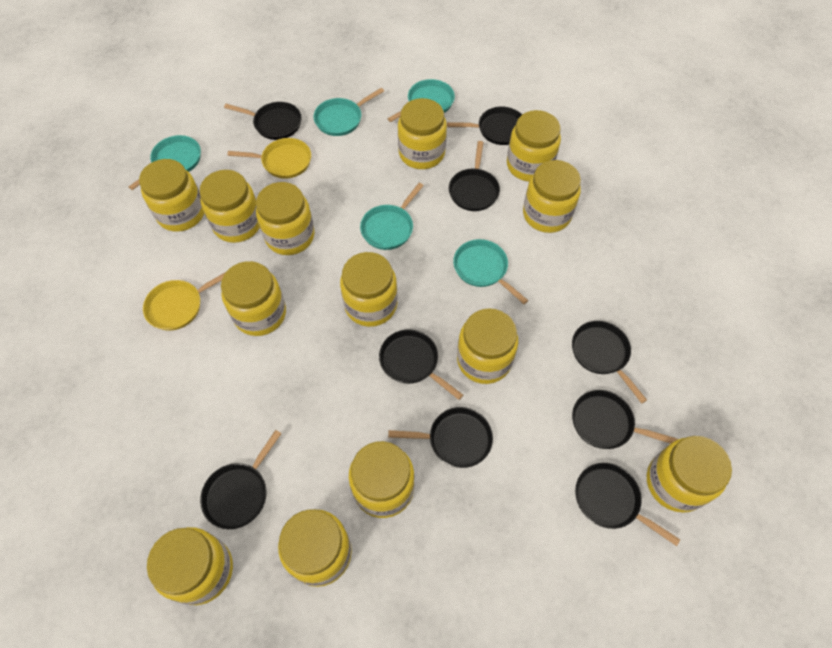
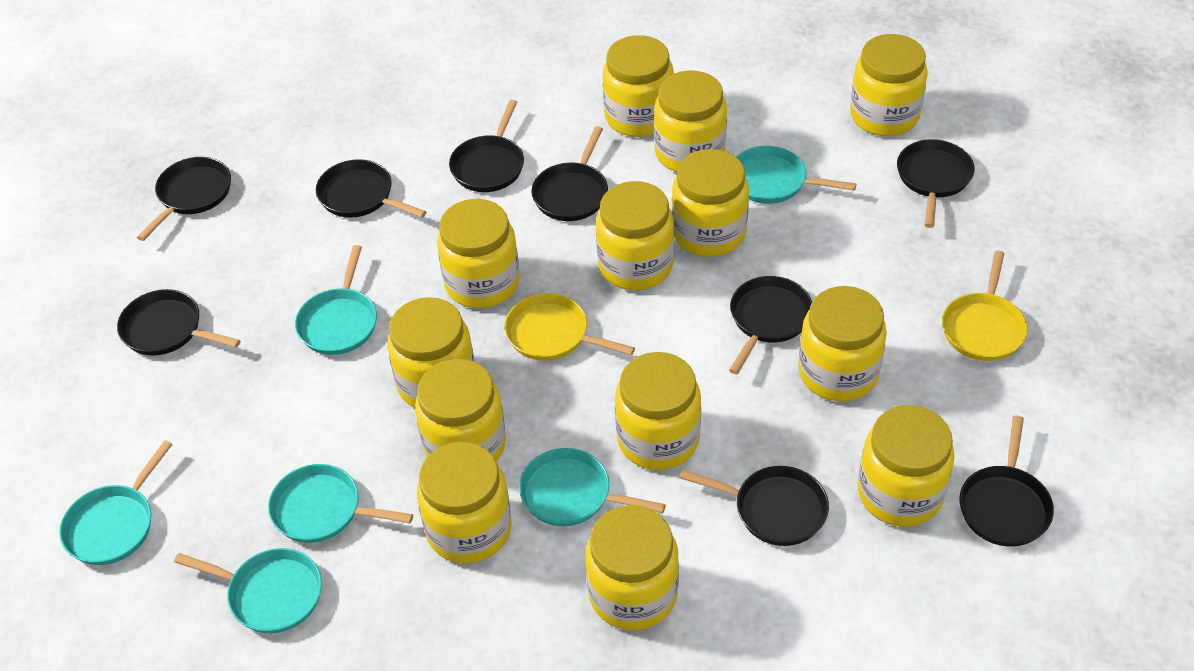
turquoise pan: 5 -> 6

